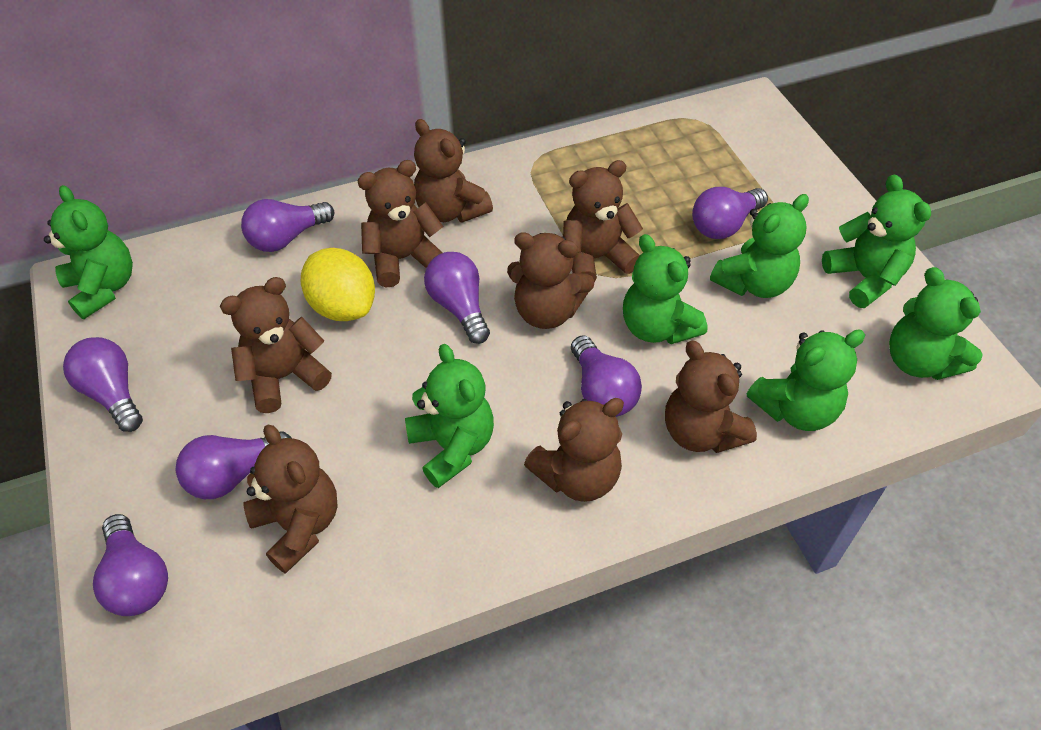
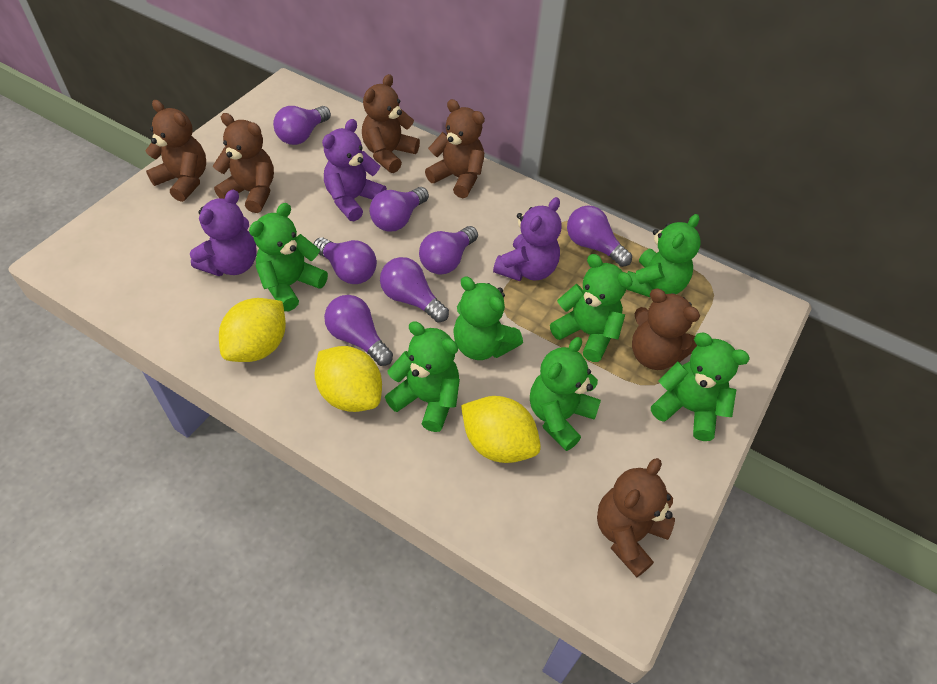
brown teddy bear: 8 -> 6
purple teddy bear: 0 -> 3
yellow lemon: 1 -> 3

